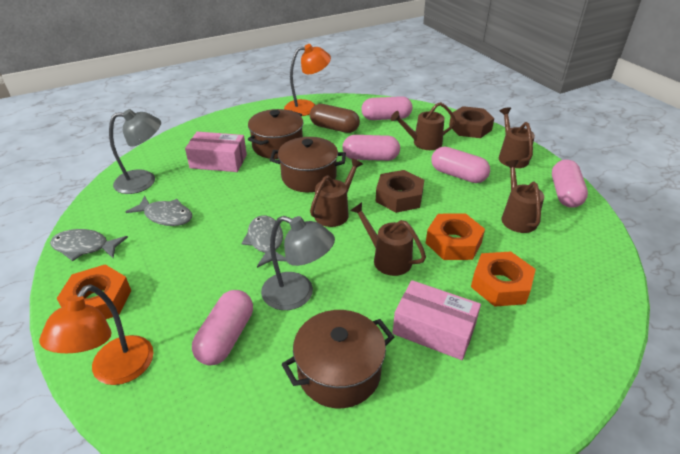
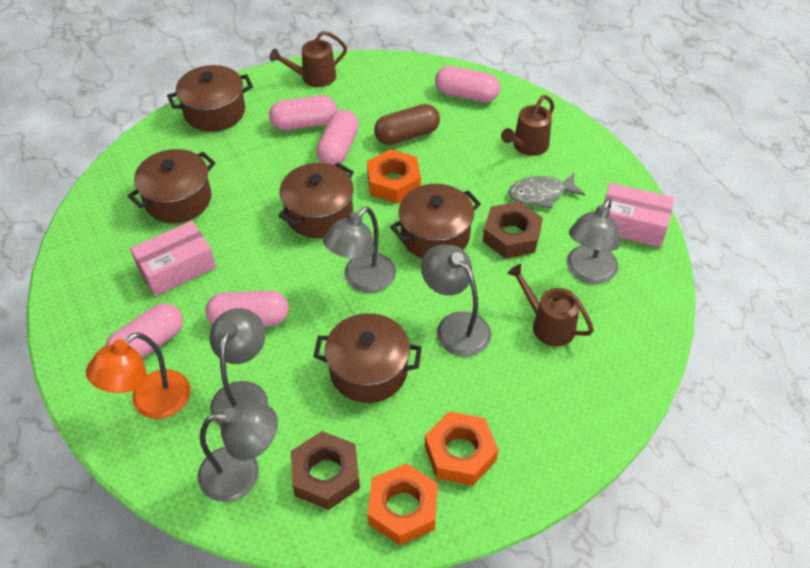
brown pot: 3 -> 5
brown watering can: 5 -> 3
grey fish: 3 -> 1
grey lamp: 2 -> 5
orange lamp: 2 -> 1

